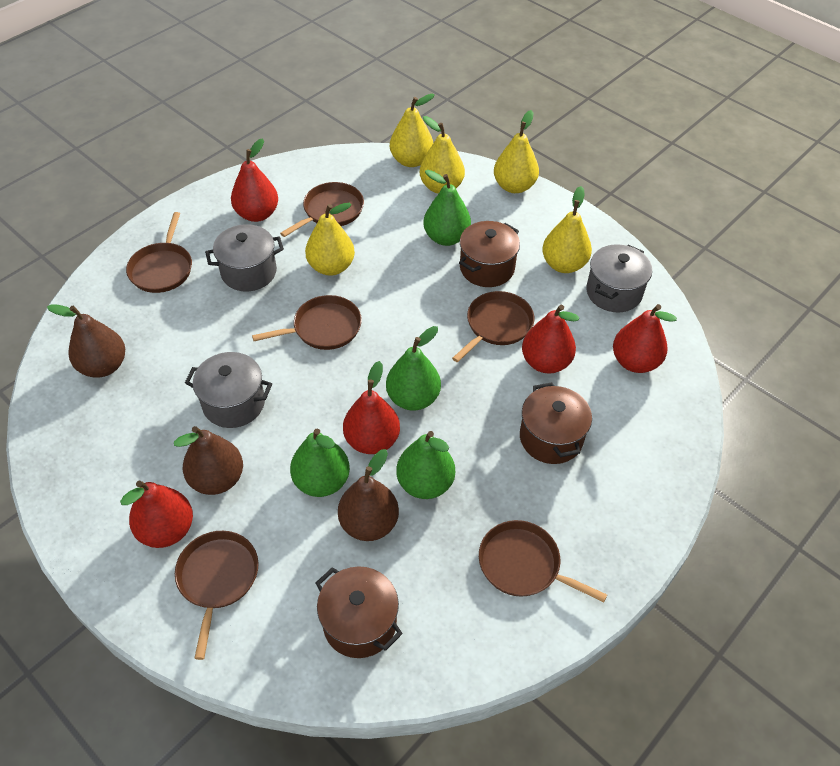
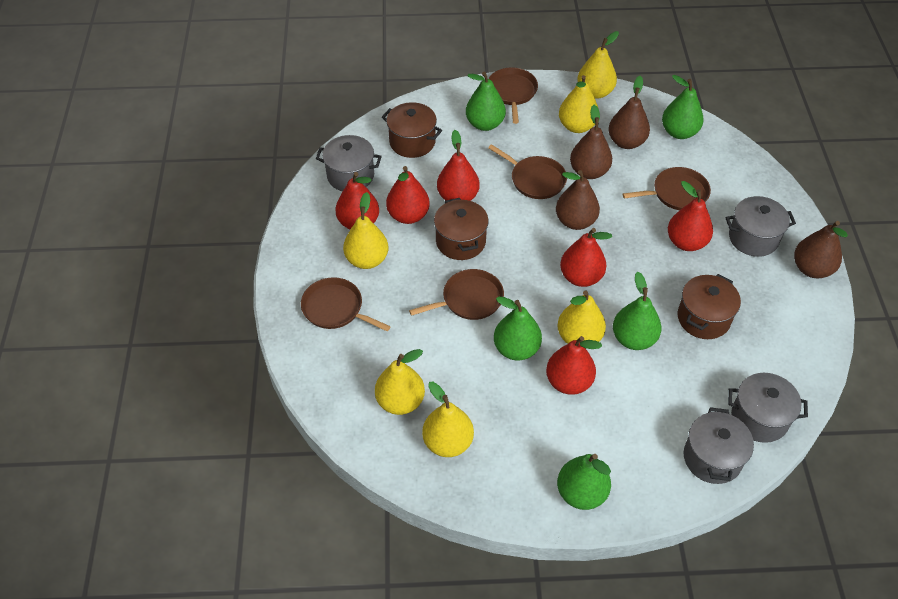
brown pan: 6 -> 5
brown pear: 3 -> 4
green pear: 4 -> 5
grey pot: 3 -> 4
red pear: 5 -> 6
yellow pear: 5 -> 6

